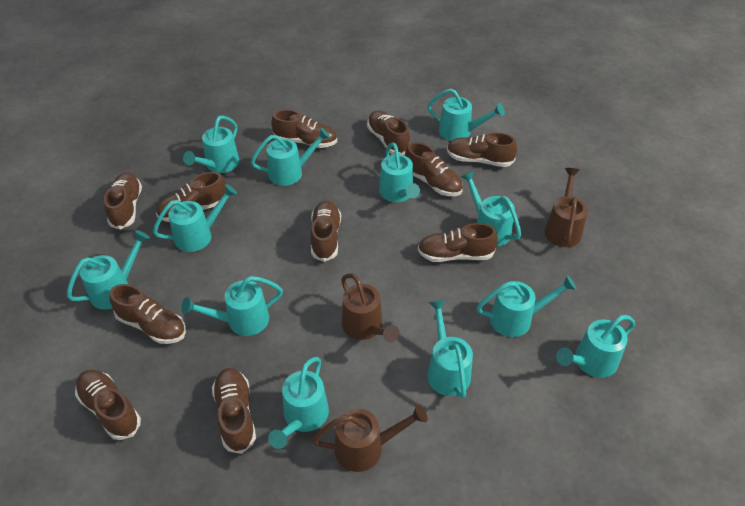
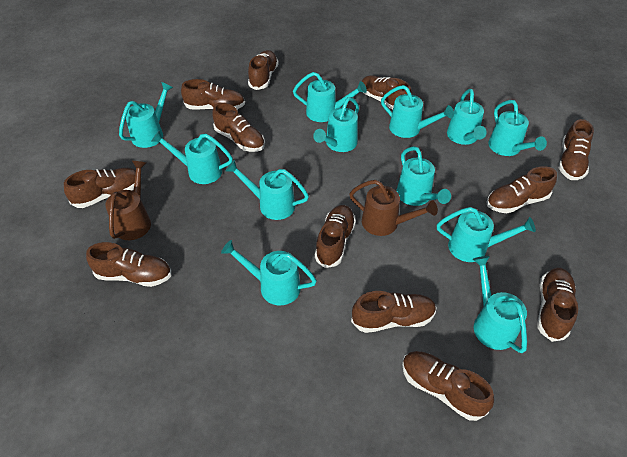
brown shoe: 11 -> 12
brown watering can: 3 -> 2

